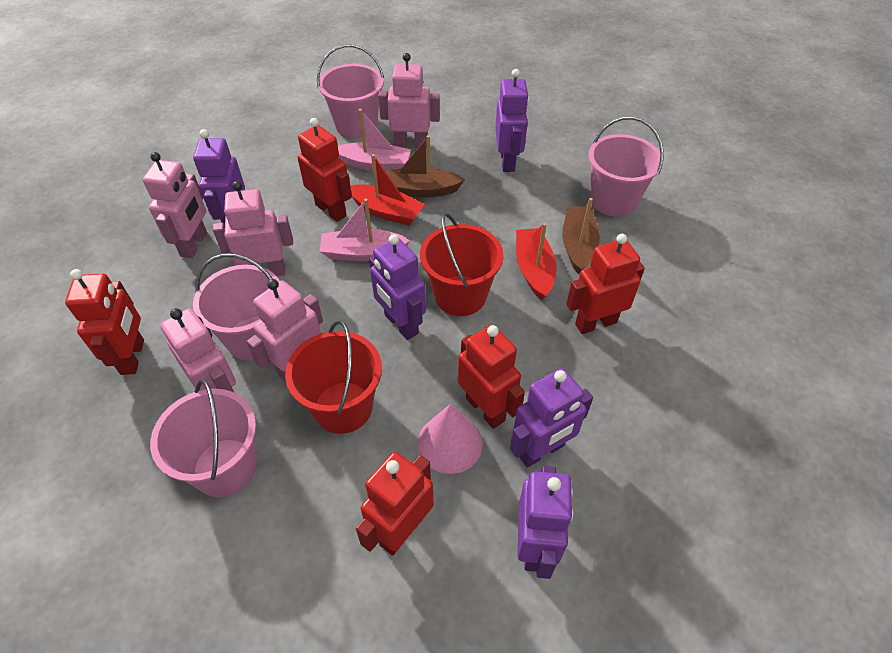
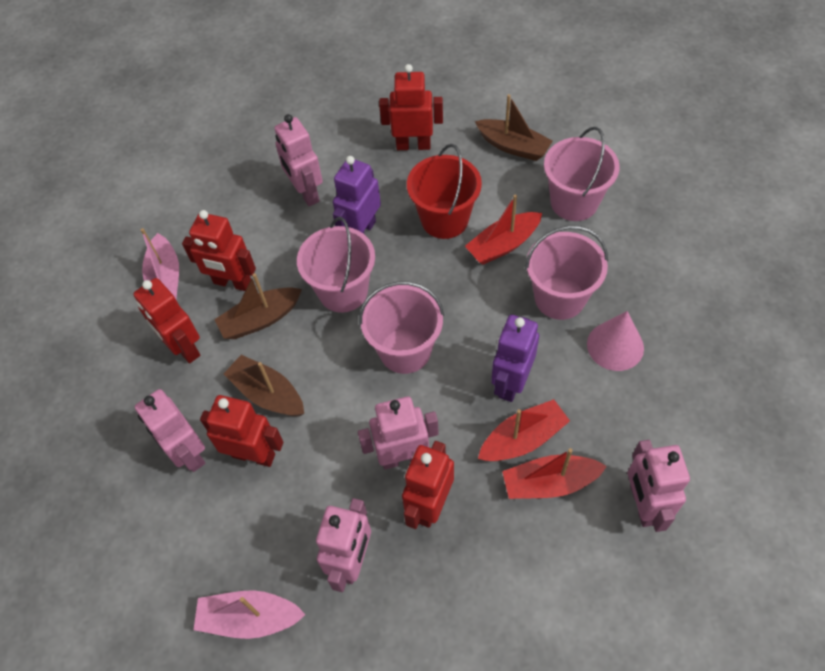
brown boat: 2 -> 3
purple robot: 5 -> 2
red boat: 2 -> 3
red bucket: 2 -> 1

